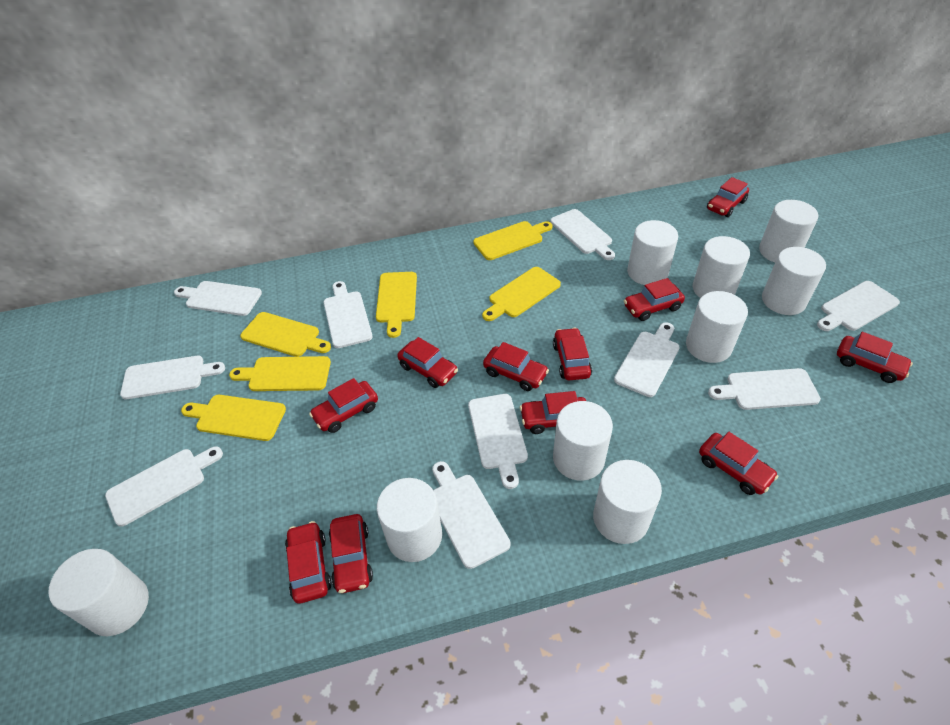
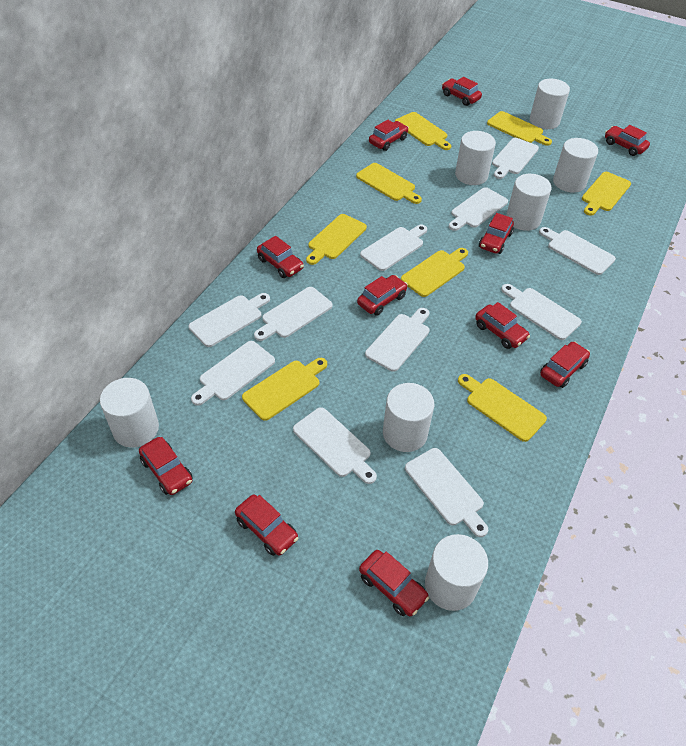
white cutting board: 10 -> 11
white cylinder: 9 -> 7
yellow cutting board: 6 -> 8

